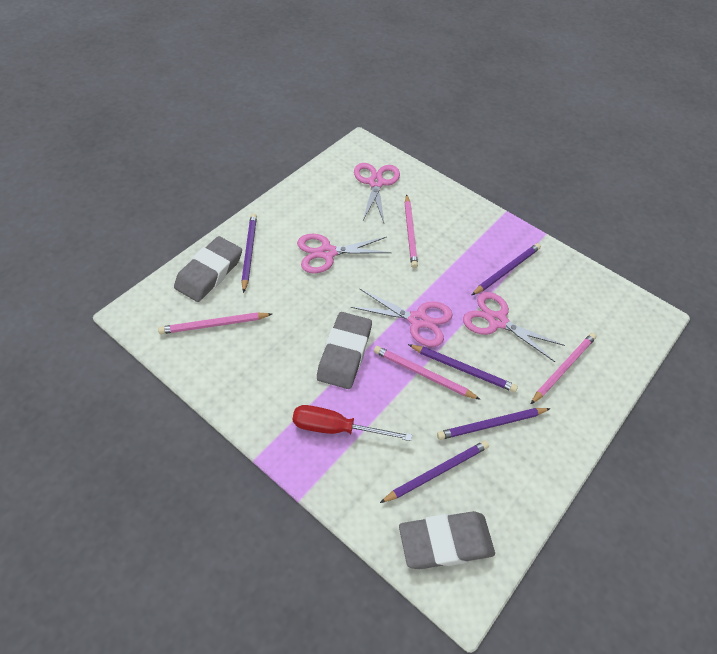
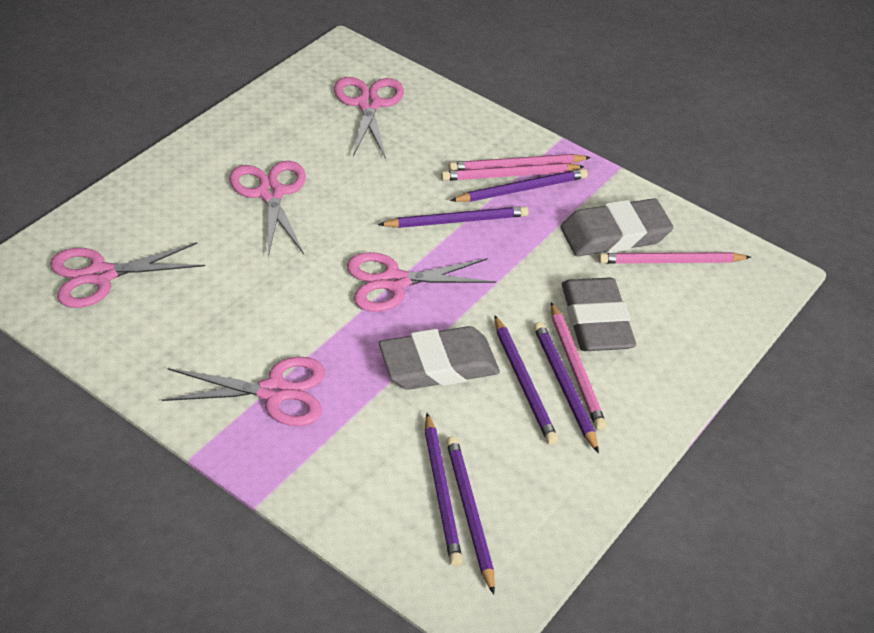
pink scissors: 4 -> 5
purple pencil: 5 -> 6
red screwdriver: 1 -> 0

